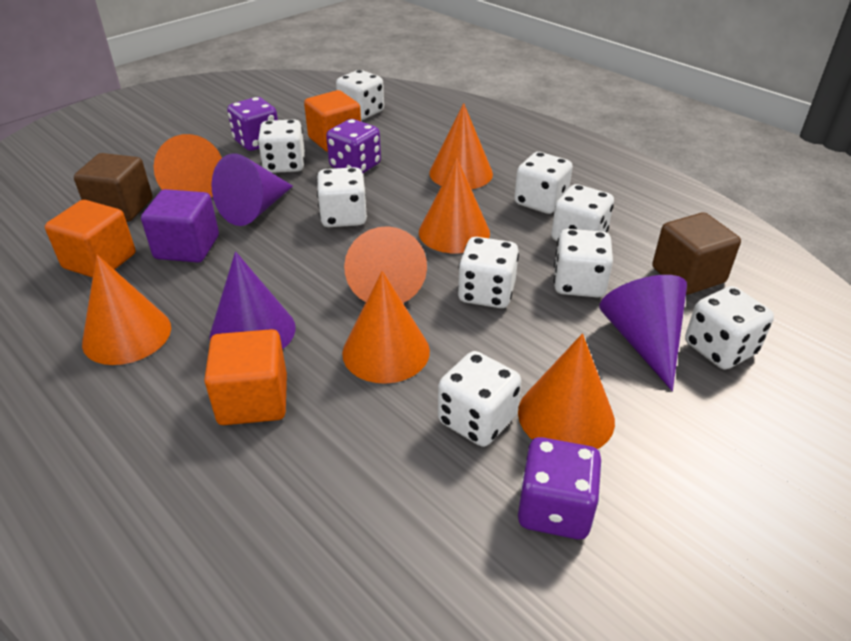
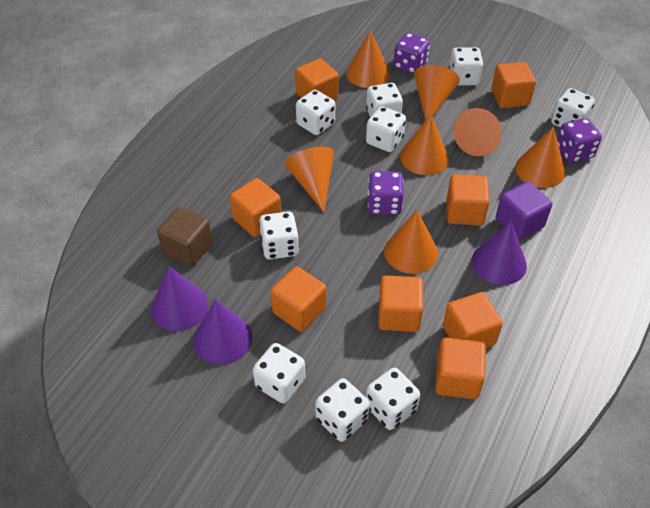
brown cube: 2 -> 1
orange cube: 3 -> 8

